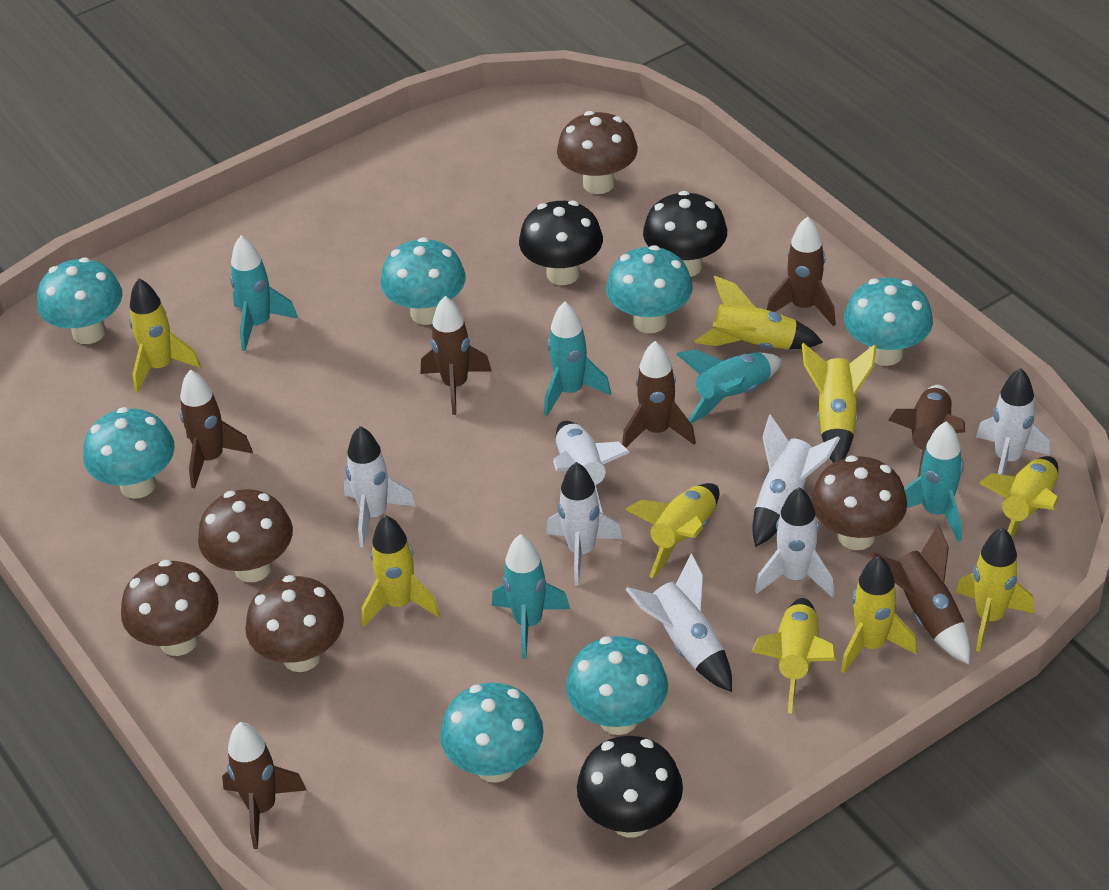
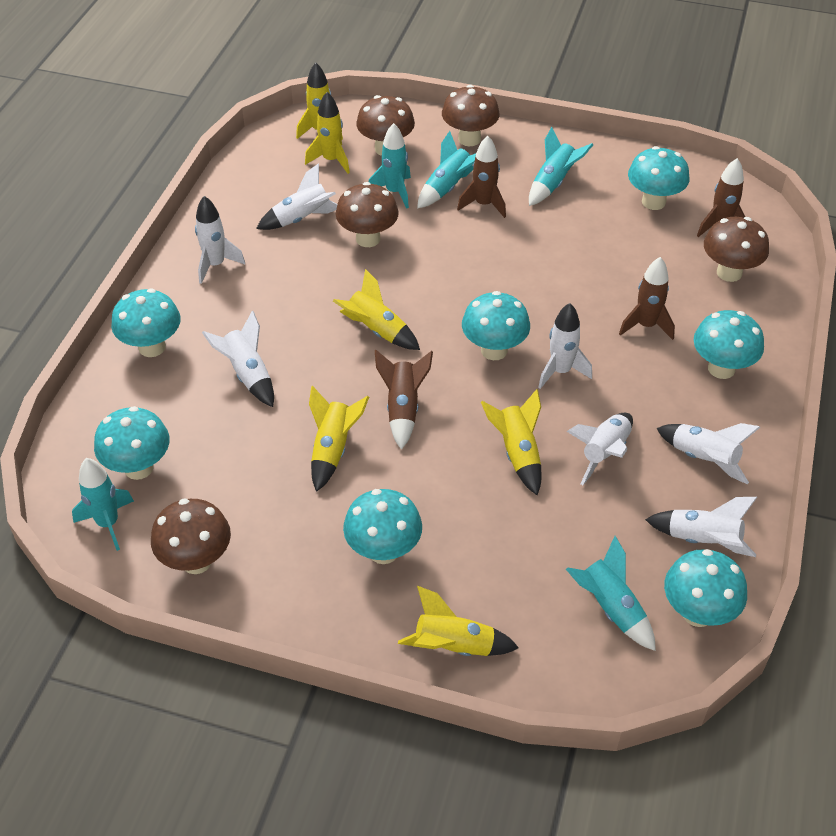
black mushroom: 3 -> 0
brown rocket: 7 -> 4
yellow rocket: 9 -> 6

